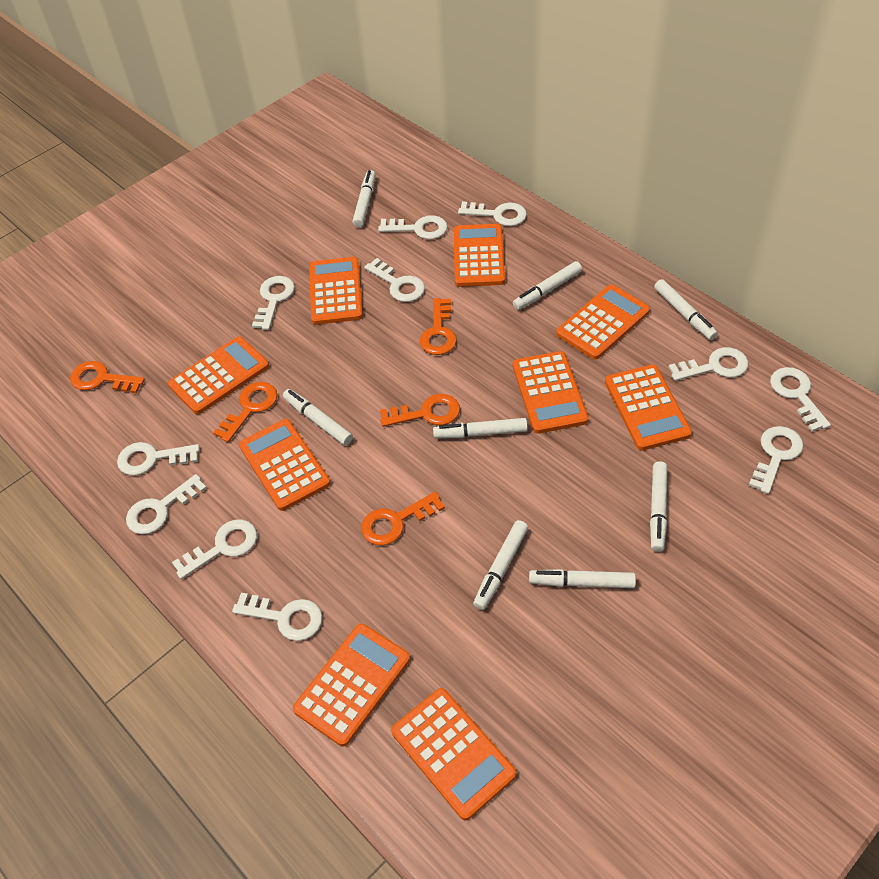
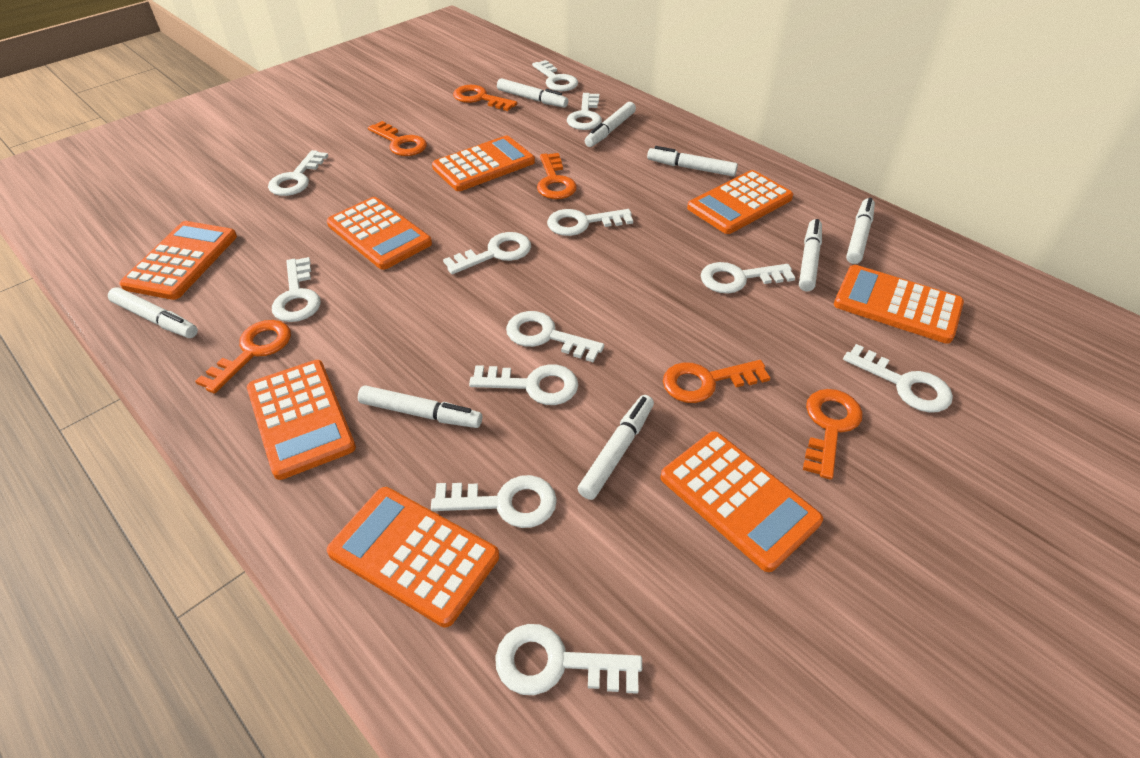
orange calculator: 9 -> 8
orange key: 5 -> 6
white key: 11 -> 12

